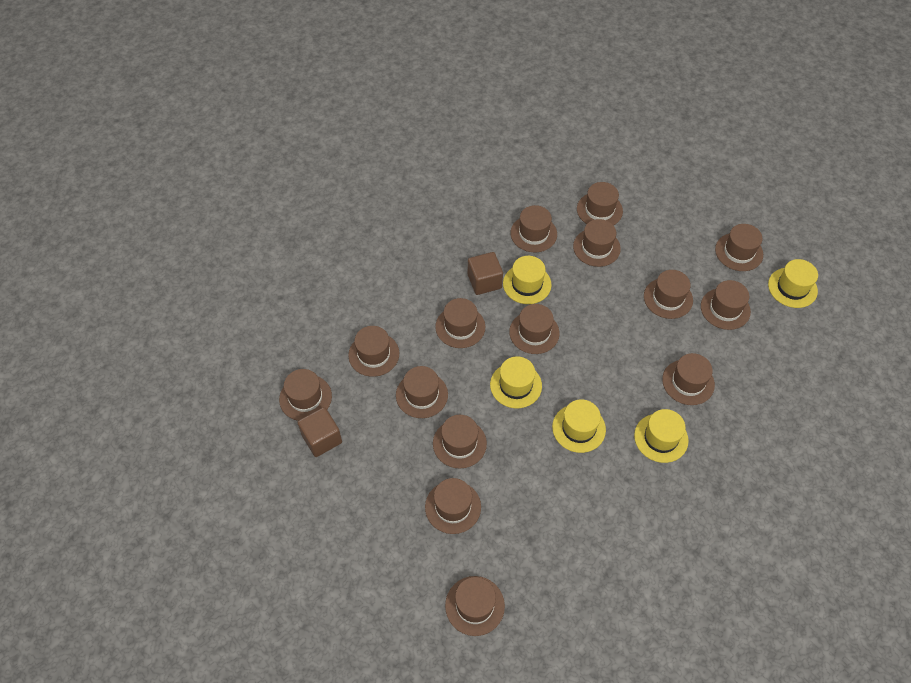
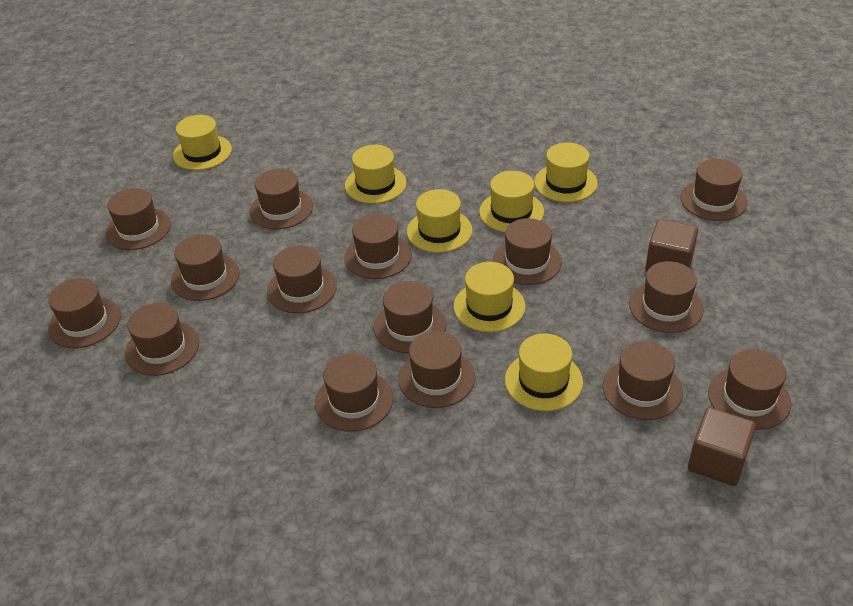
yellow hat: 5 -> 7

